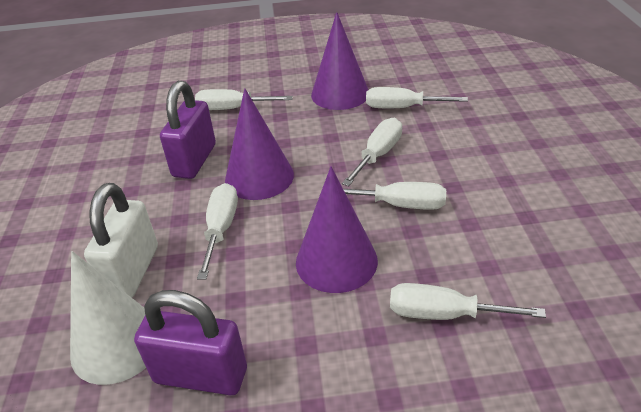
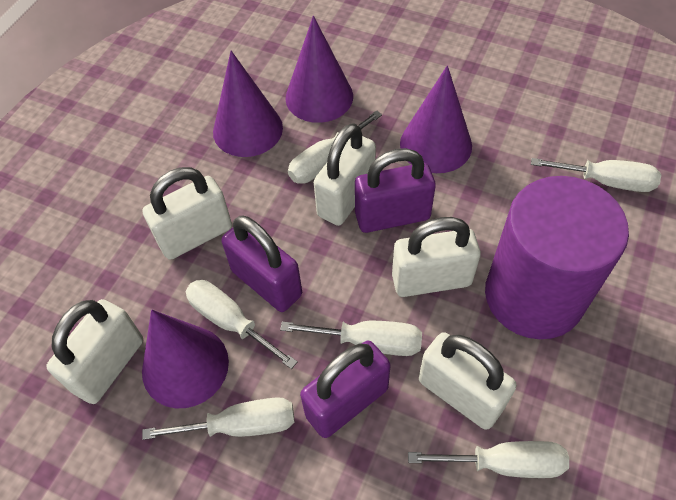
purple cone: 3 -> 4
purple cylinder: 0 -> 1
purple padlock: 2 -> 3
white cone: 1 -> 0
white padlock: 1 -> 5

